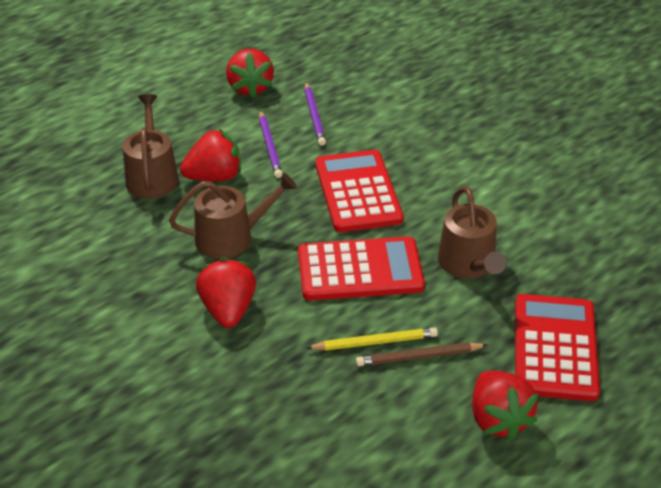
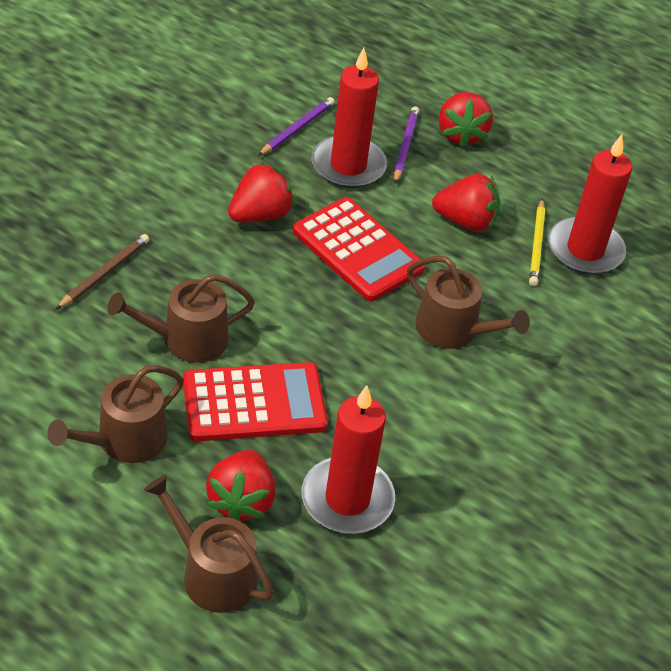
brown watering can: 3 -> 4
red calculator: 3 -> 2
red candle: 0 -> 3

